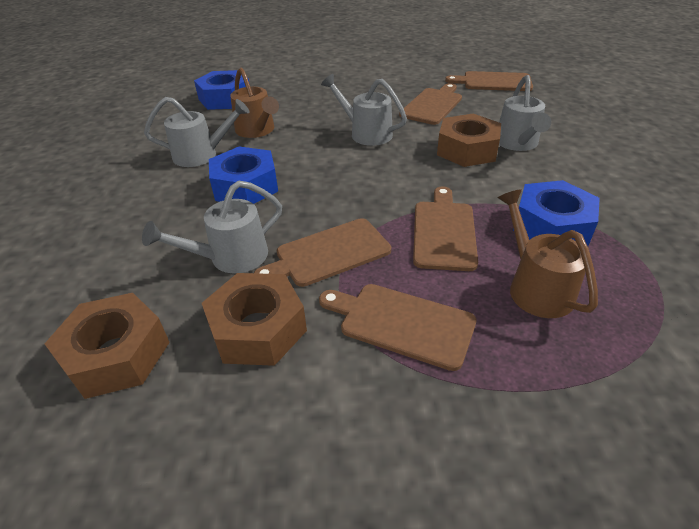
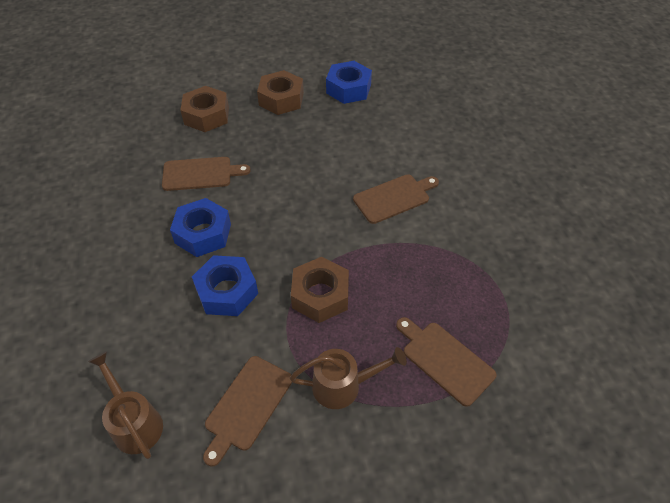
brown cutting board: 5 -> 4
grey watering can: 4 -> 0

